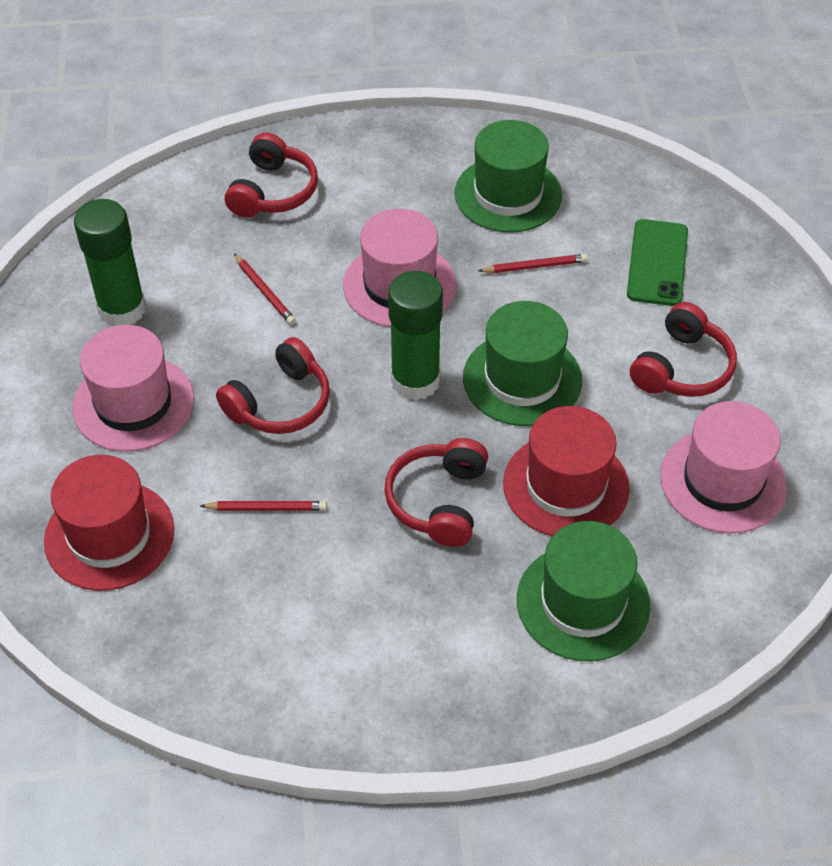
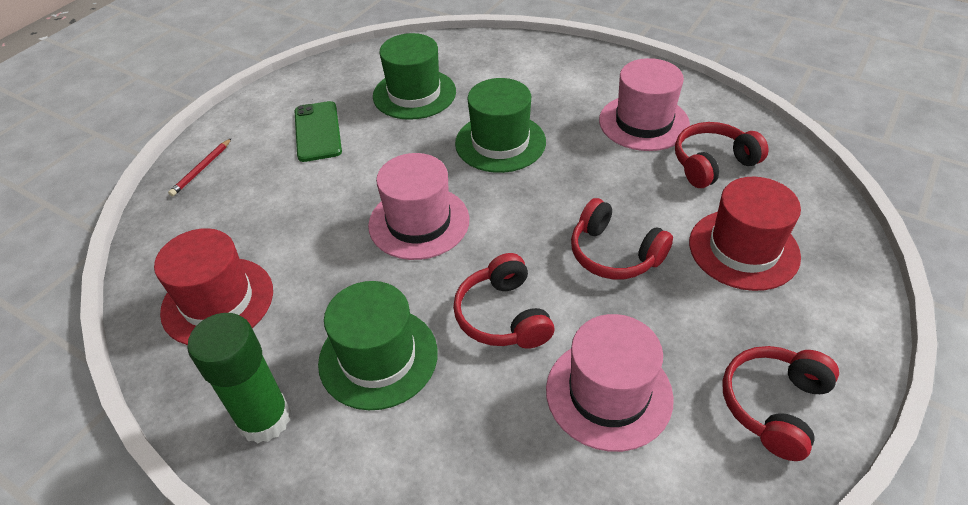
green glue stick: 2 -> 1
red pencil: 3 -> 1

